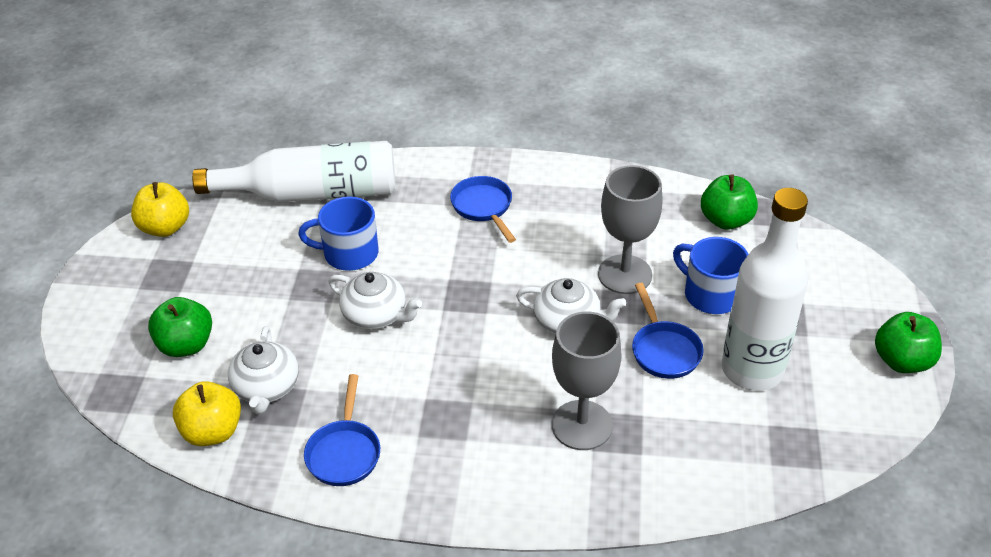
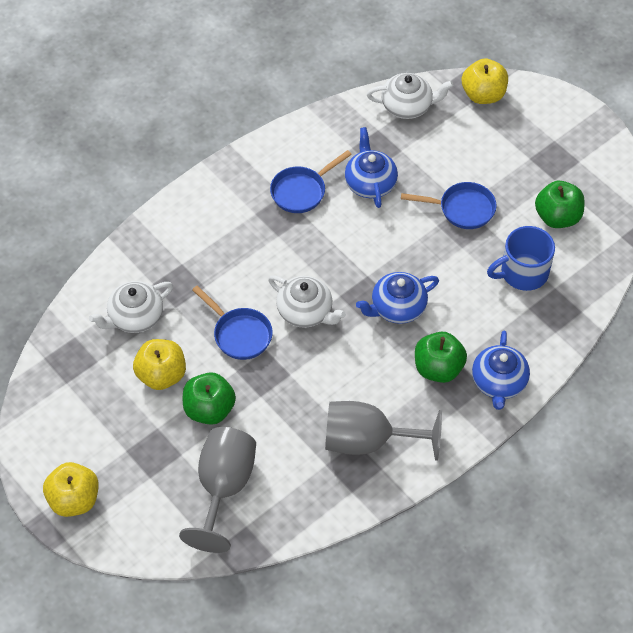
blue mug: 2 -> 1
blue teapot: 0 -> 3
white bottle: 2 -> 0
yellow apple: 2 -> 3

